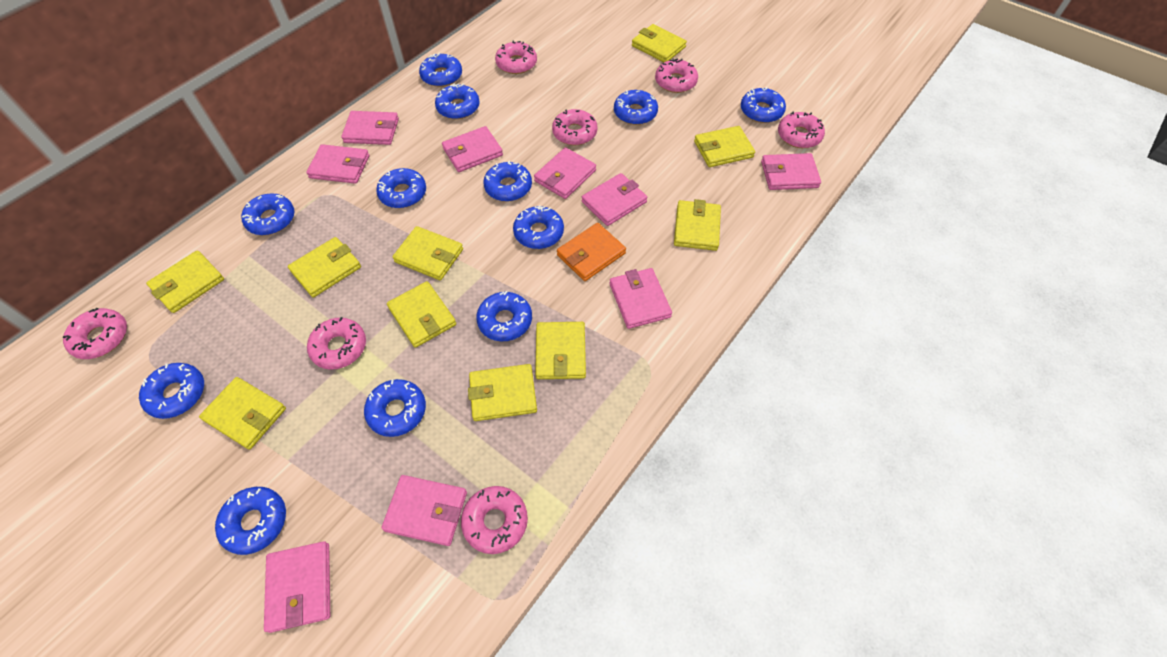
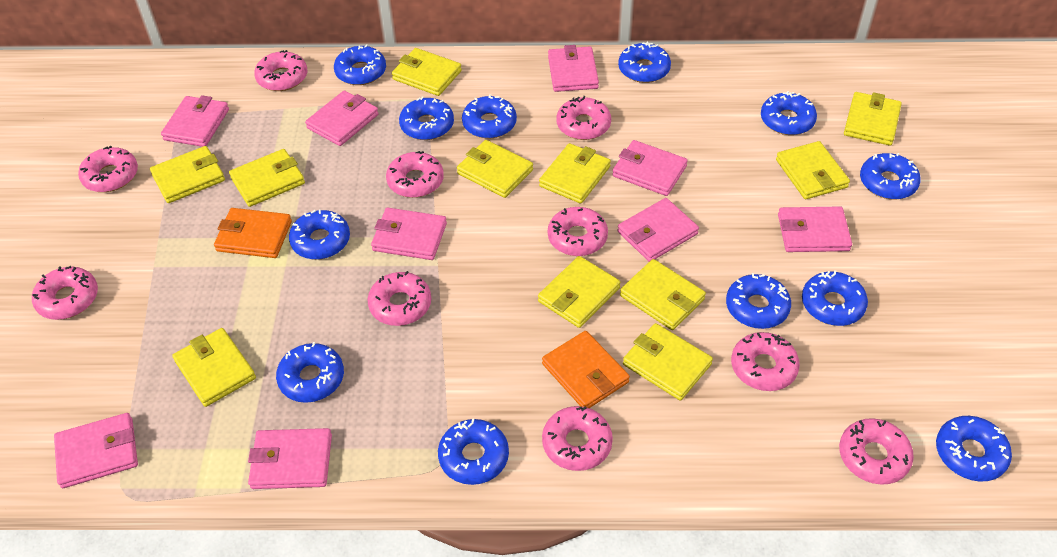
orange wallet: 1 -> 2
pink donut: 7 -> 10
yellow wallet: 10 -> 11

